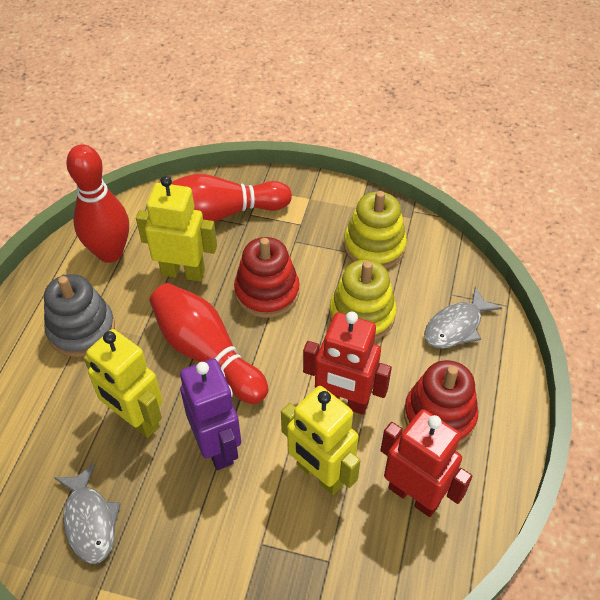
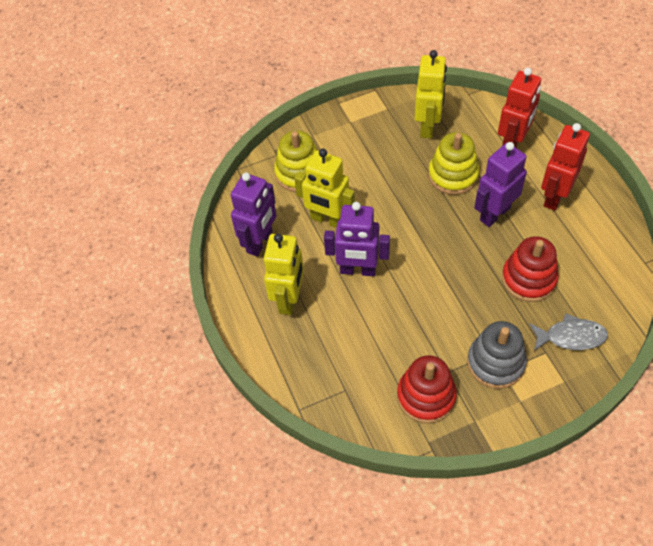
grey fish: 2 -> 1
purple robot: 1 -> 3
red bowling pin: 3 -> 0

